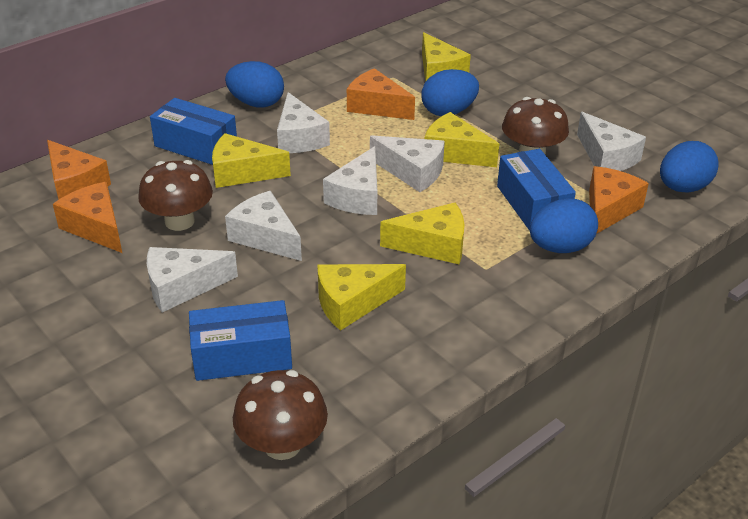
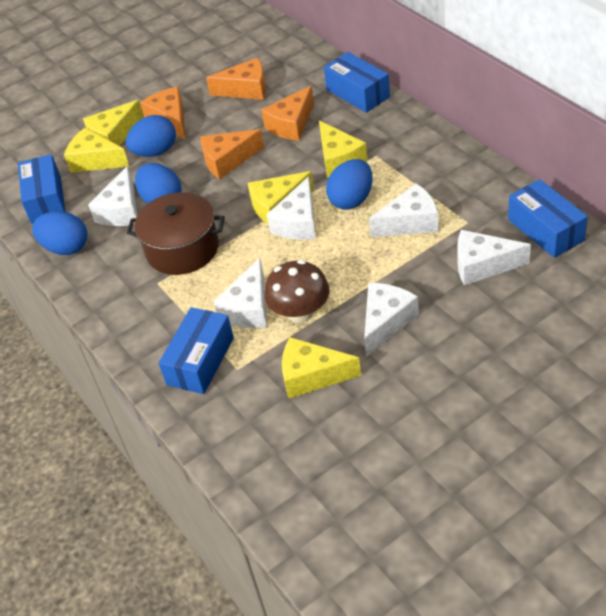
blue box: 3 -> 4
brown mushroom: 3 -> 1
brown pot: 0 -> 1

